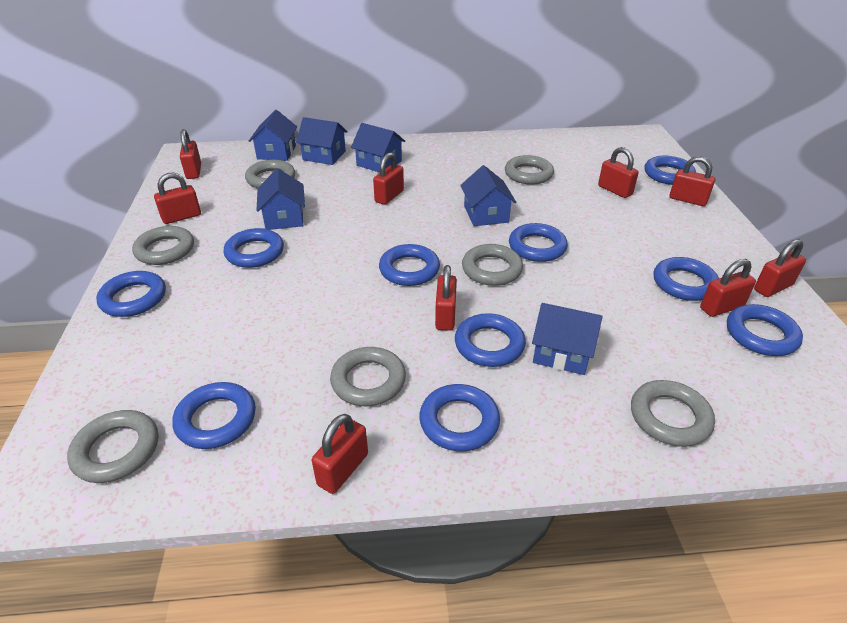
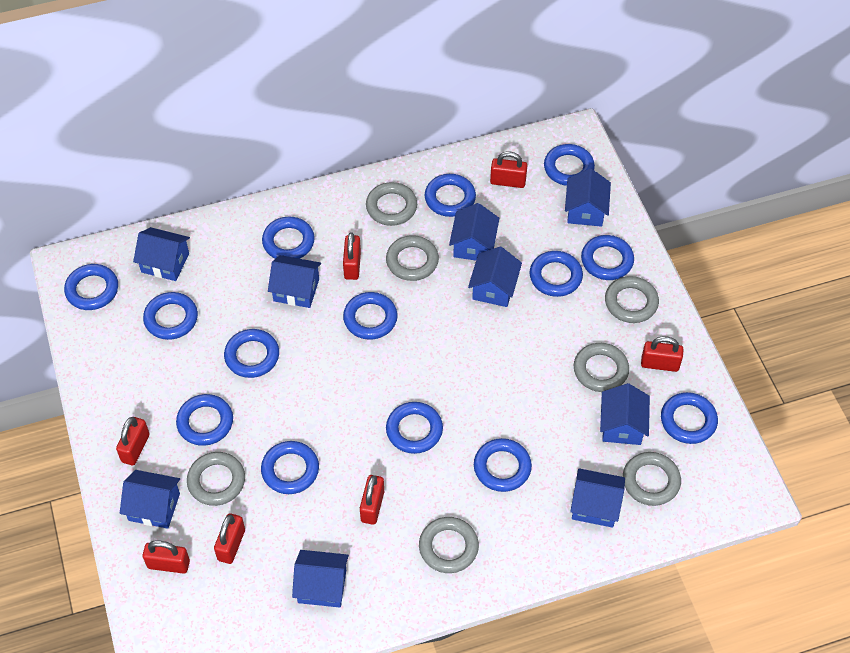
blue house: 6 -> 9
blue ring: 10 -> 14
red padlock: 9 -> 7

